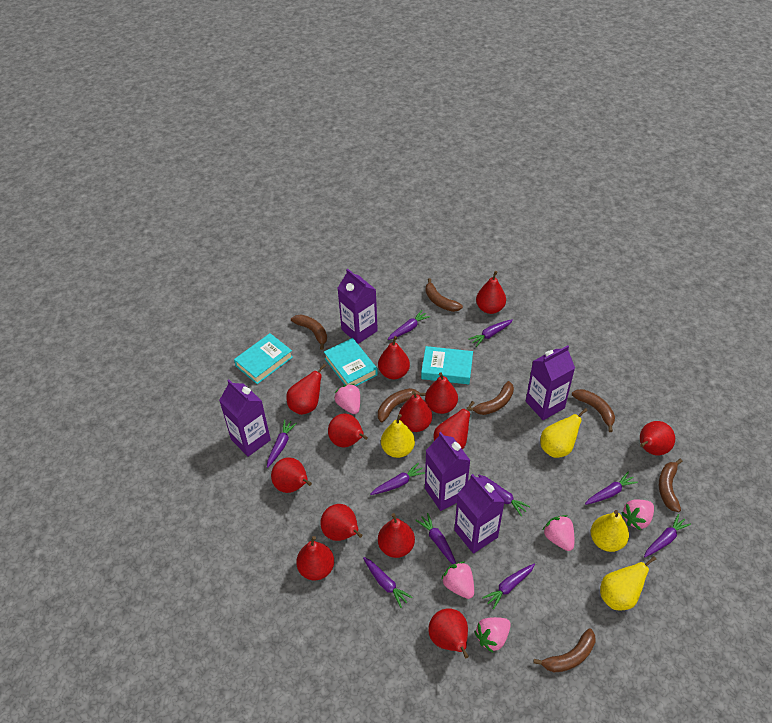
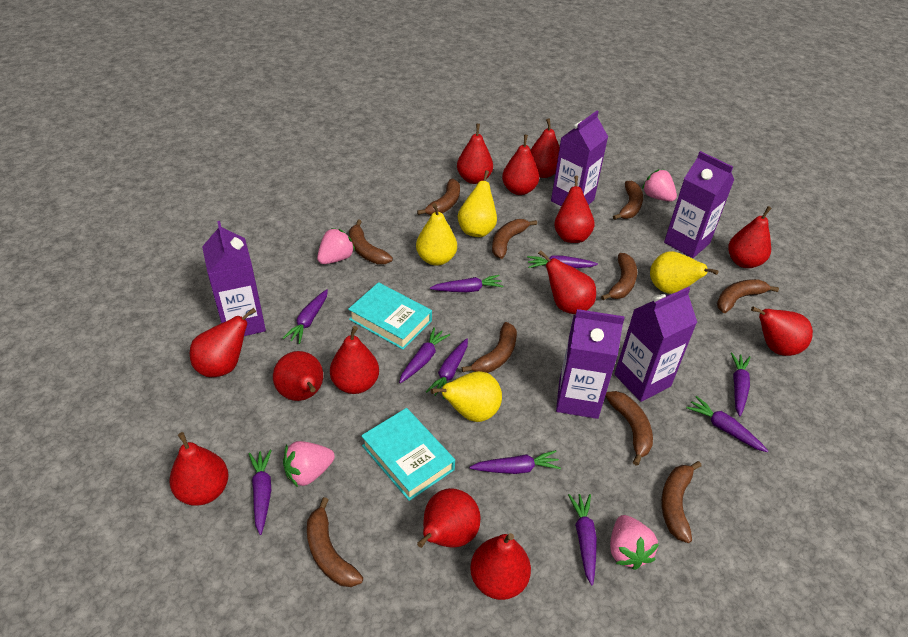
brown banana: 7 -> 10
pink strawberry: 5 -> 4
turquoise book: 3 -> 2

